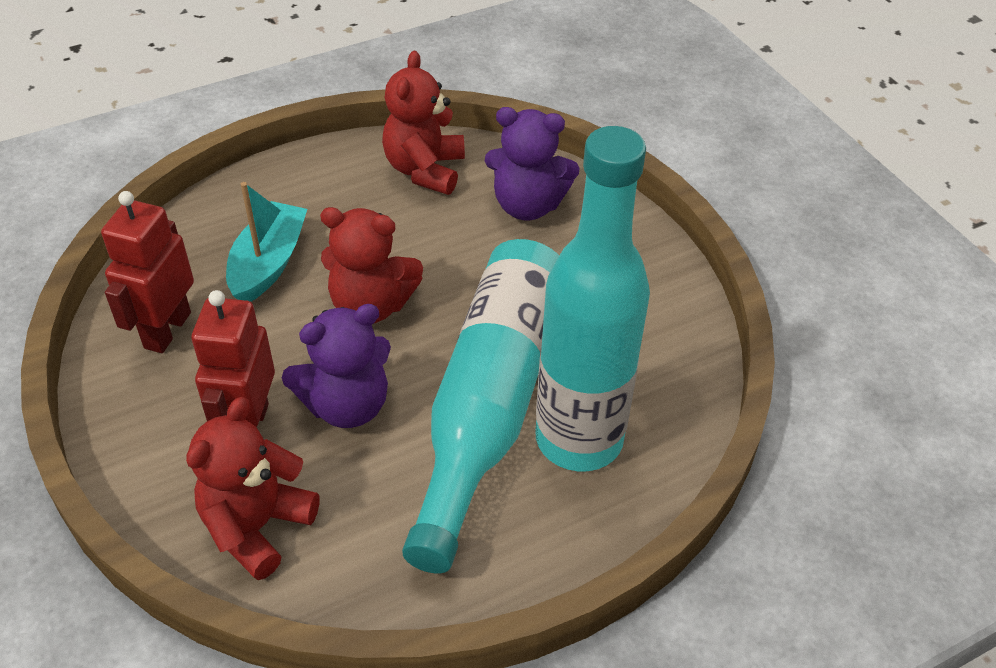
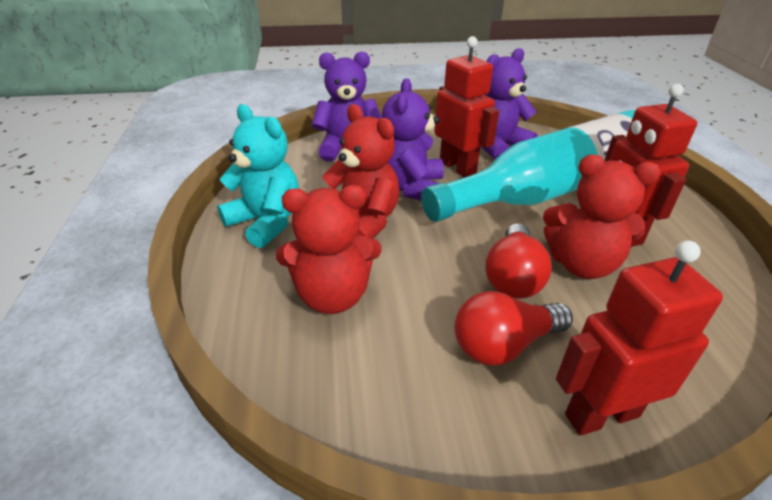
purple teddy bear: 2 -> 3
red light bulb: 0 -> 2
red robot: 2 -> 3
turquoise boat: 1 -> 0
turquoise bottle: 2 -> 1
turquoise teddy bear: 0 -> 1

